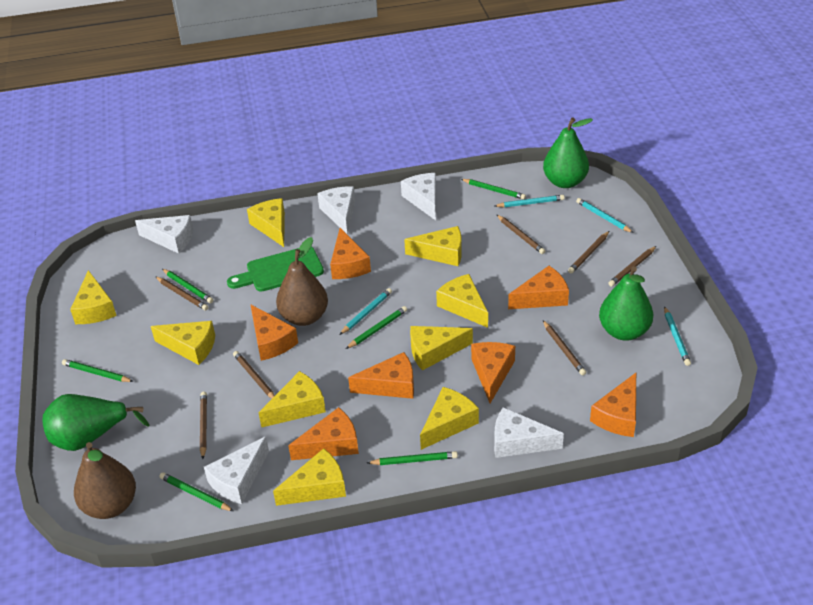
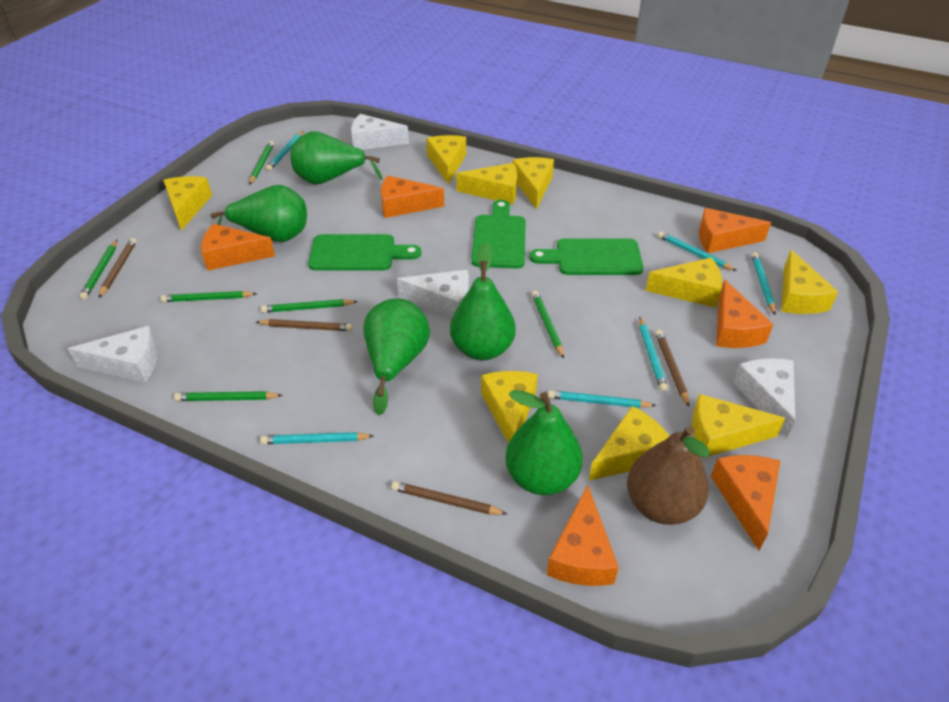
brown pear: 2 -> 1
brown pencil: 7 -> 4
green cutting board: 1 -> 3
green pear: 3 -> 5
orange cheese: 7 -> 6
turquoise pencil: 4 -> 6
white cheese: 5 -> 4

